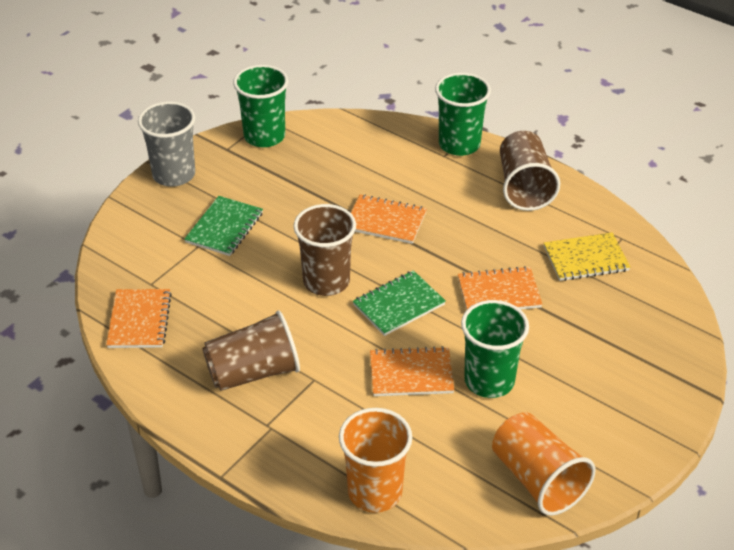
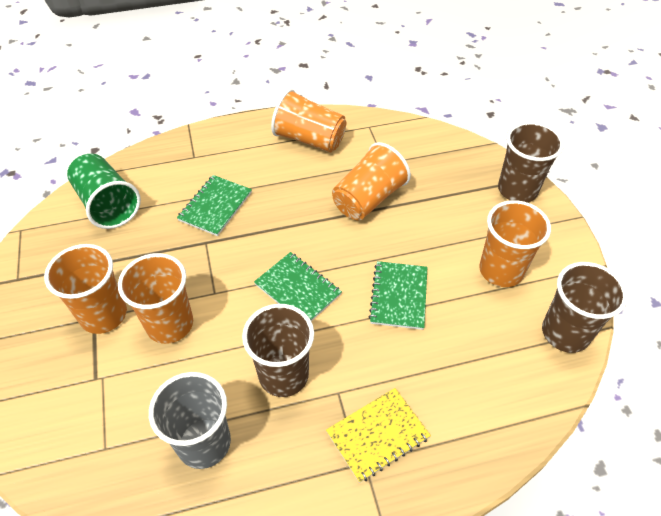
green cup: 3 -> 1
green notebook: 2 -> 3
orange cup: 2 -> 5
orange notebook: 4 -> 0

